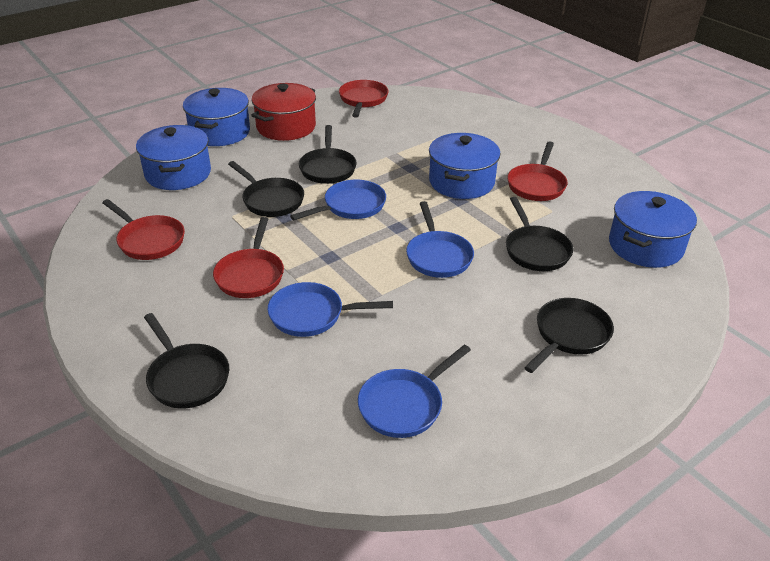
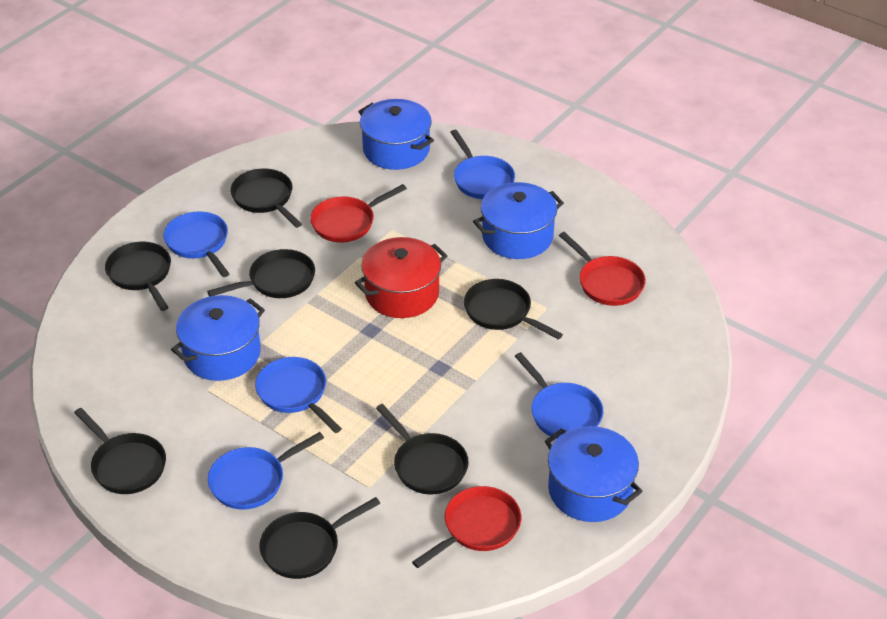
black pan: 5 -> 7
blue pan: 4 -> 5
red pan: 4 -> 3

